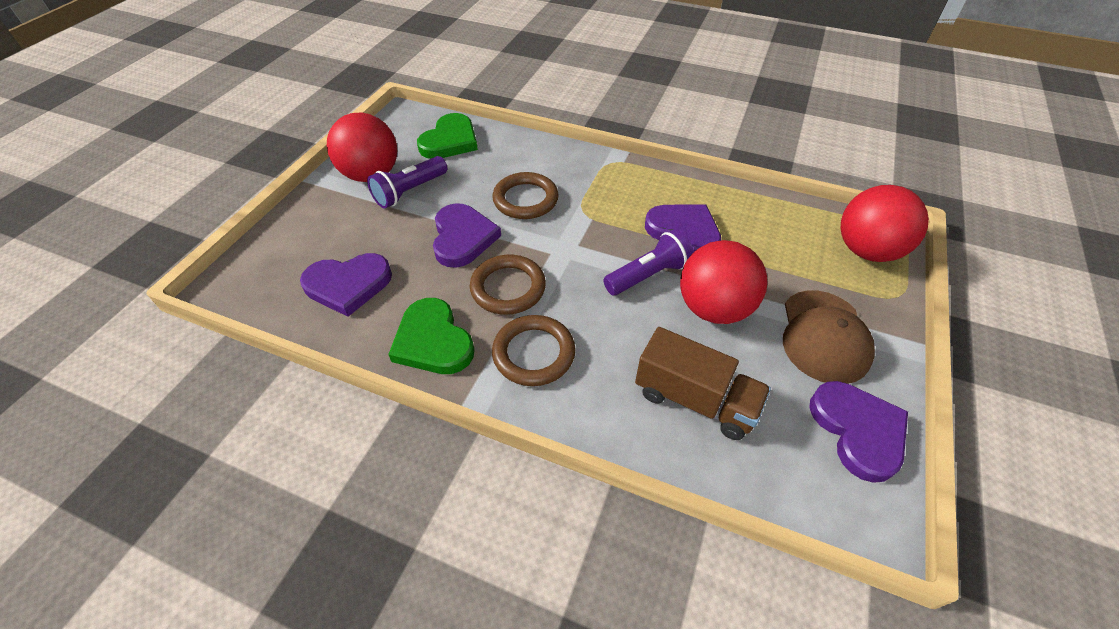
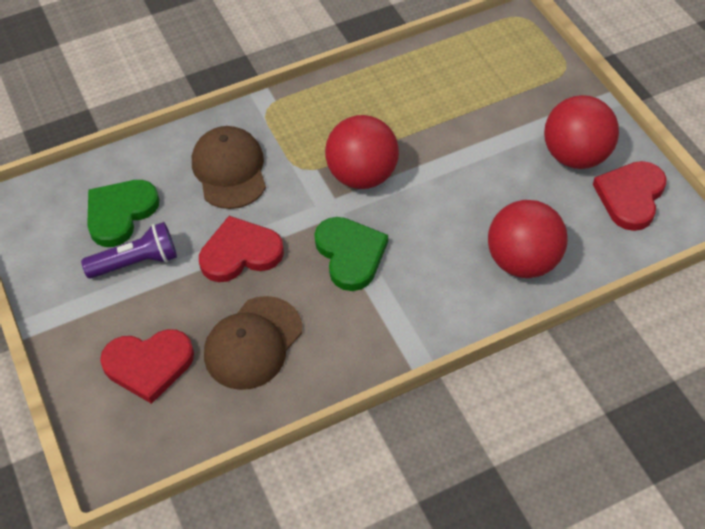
brown cap: 1 -> 2
brown ring: 3 -> 0
brown truck: 1 -> 0
purple flashlight: 2 -> 1
purple heart: 4 -> 0
red heart: 0 -> 3

